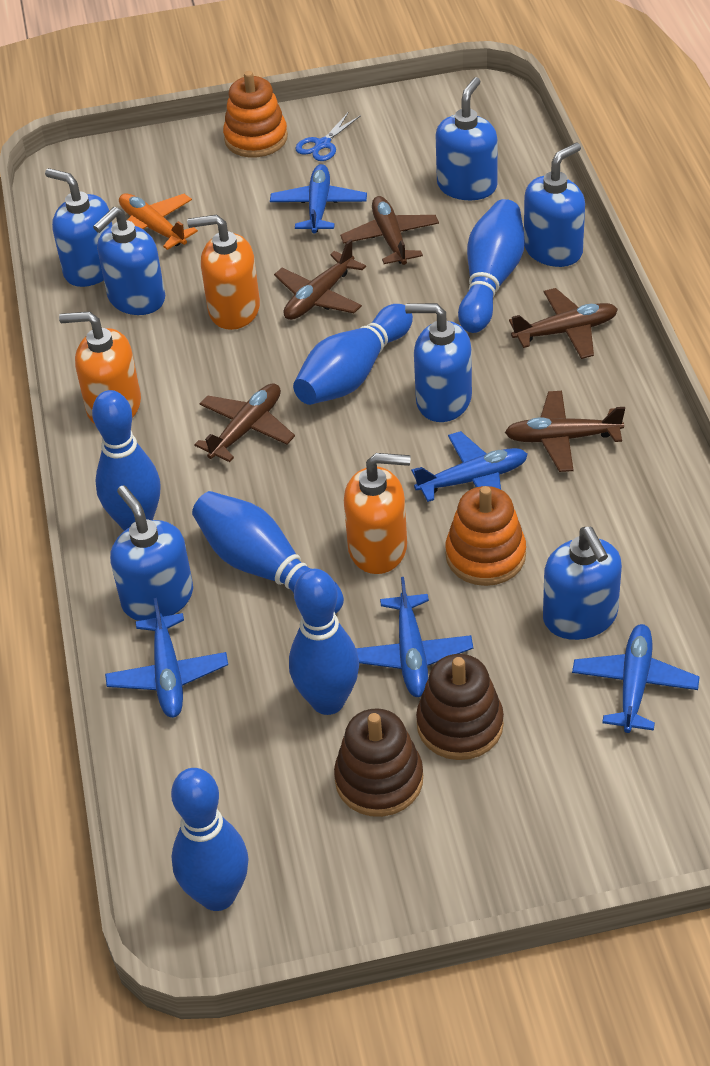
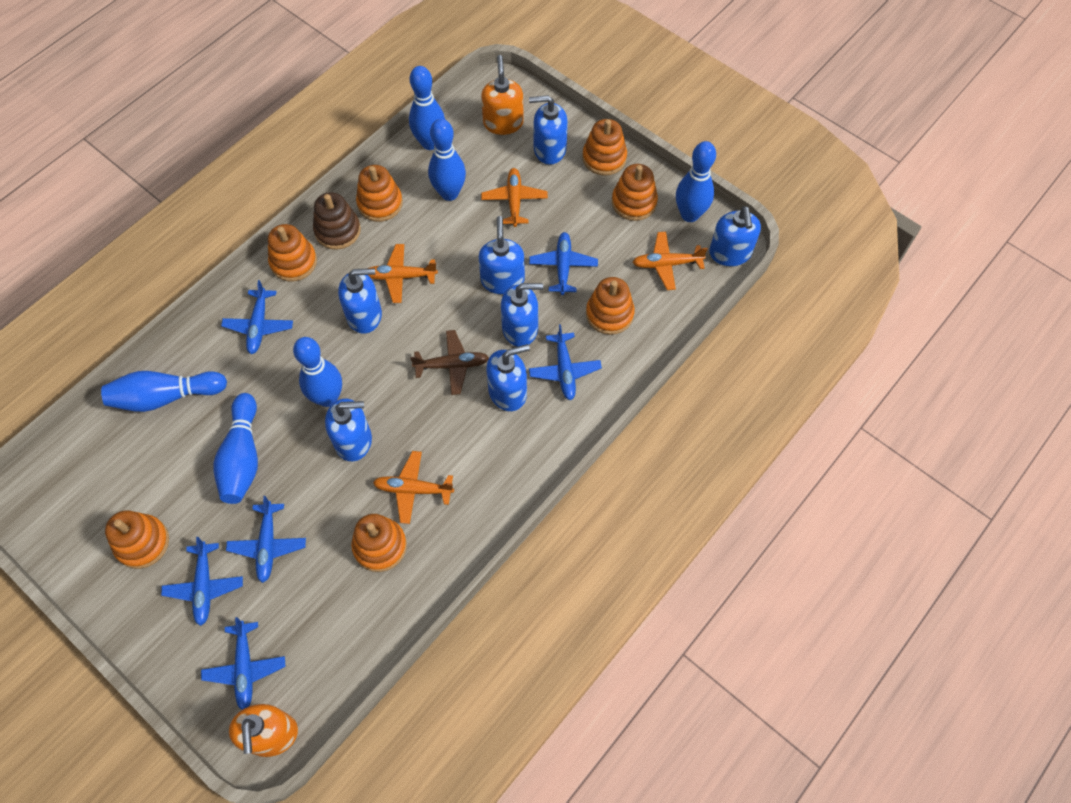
blue plane: 5 -> 6
blue scissors: 1 -> 0
brown plane: 5 -> 1
brown stacking toy: 2 -> 1
orange plane: 1 -> 4
orange soap dispenser: 3 -> 2
orange stacking toy: 2 -> 7

